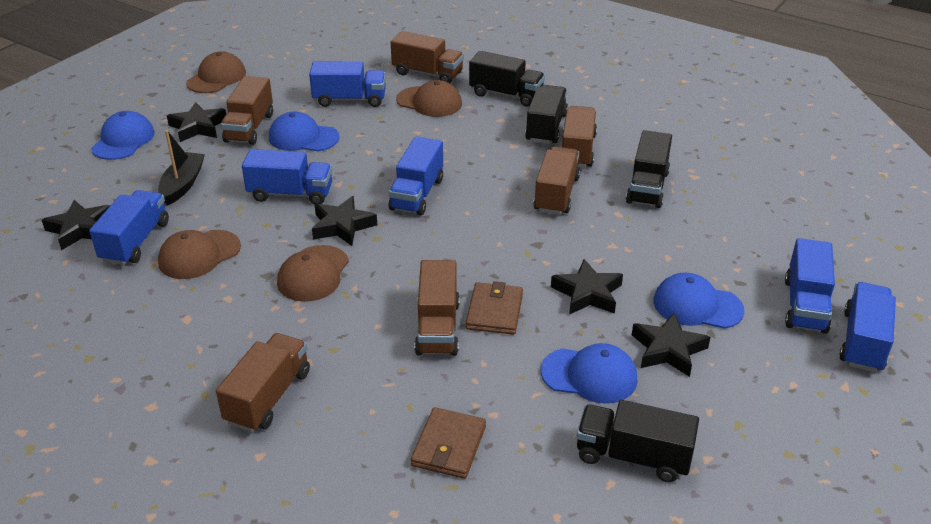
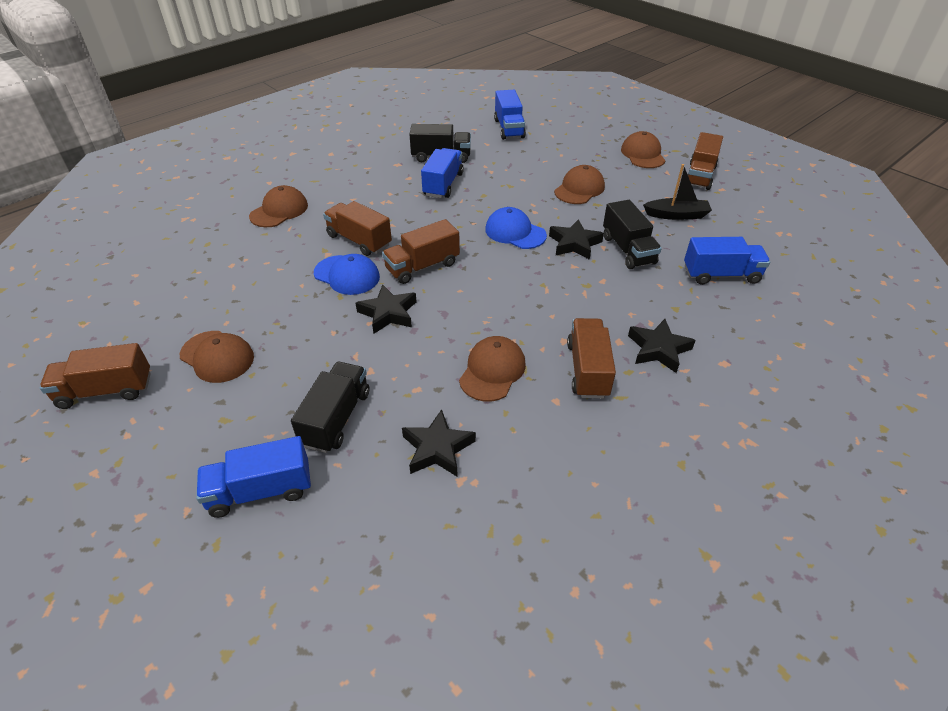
black star: 5 -> 4
black truck: 4 -> 3
blue cap: 4 -> 2
blue truck: 6 -> 4
brown cap: 4 -> 5
brown truck: 6 -> 5
brown wallet: 2 -> 0

